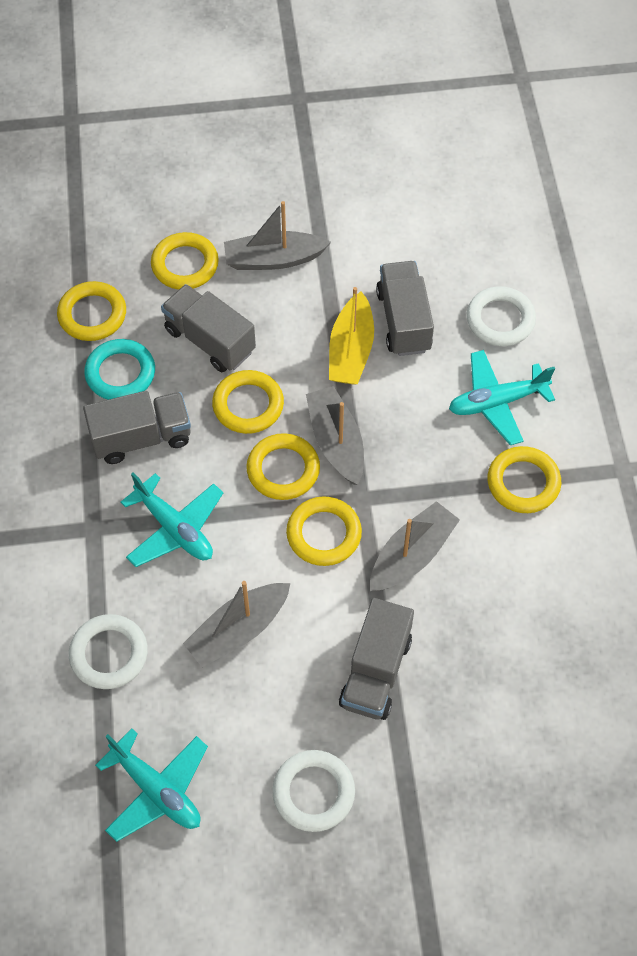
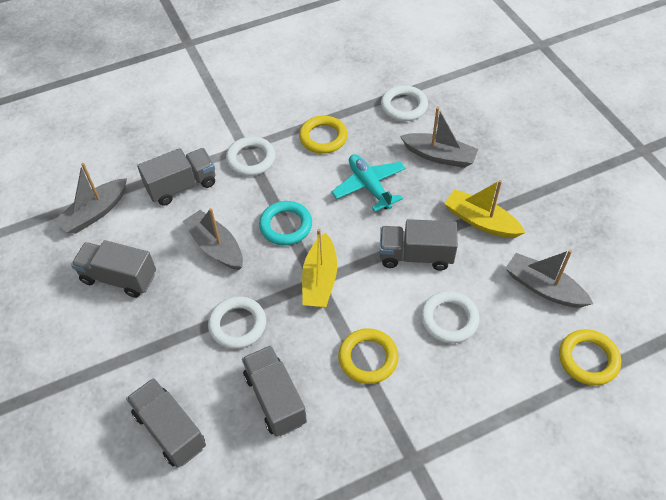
grey truck: 4 -> 5
turquoise plane: 3 -> 1
white ring: 3 -> 4
yellow boat: 1 -> 2
yellow ring: 6 -> 3

